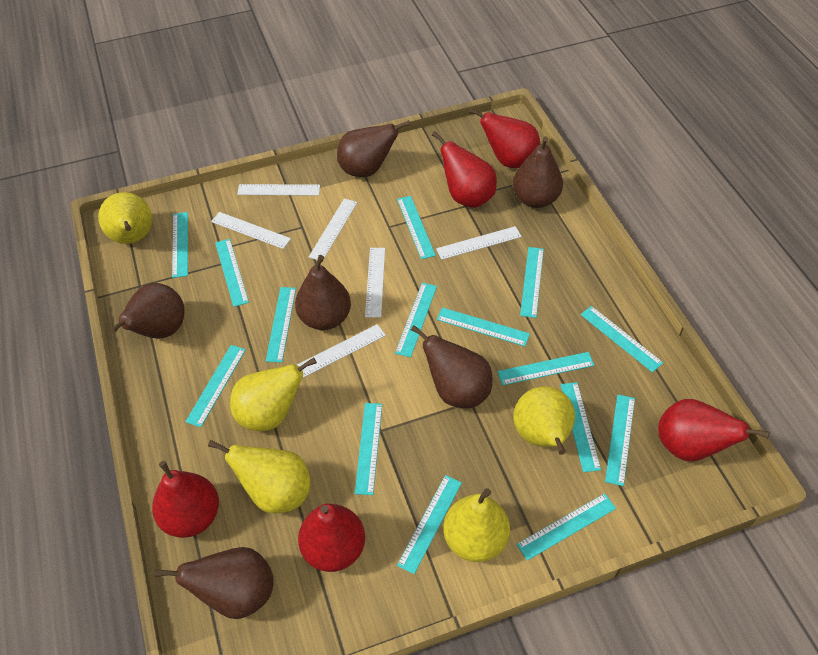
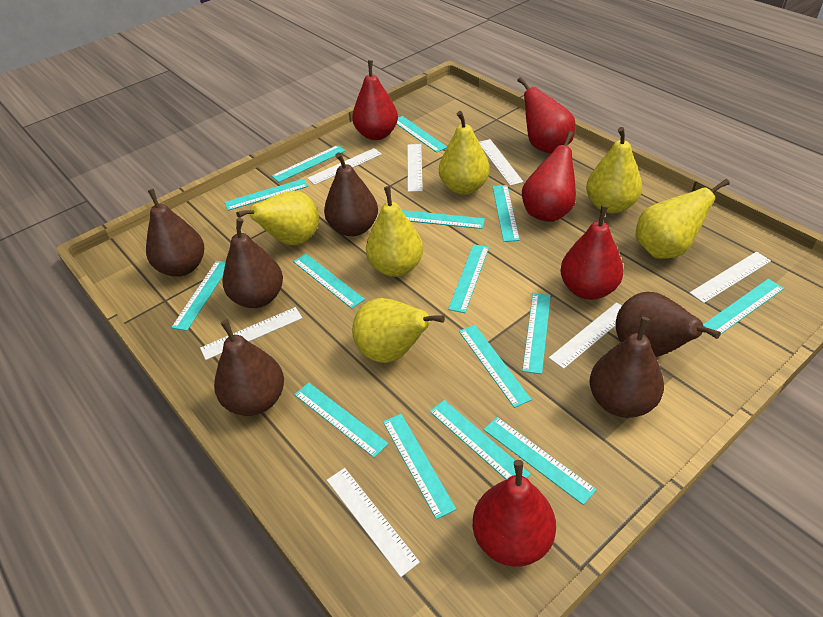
white ruler: 6 -> 7
yellow pear: 5 -> 6

